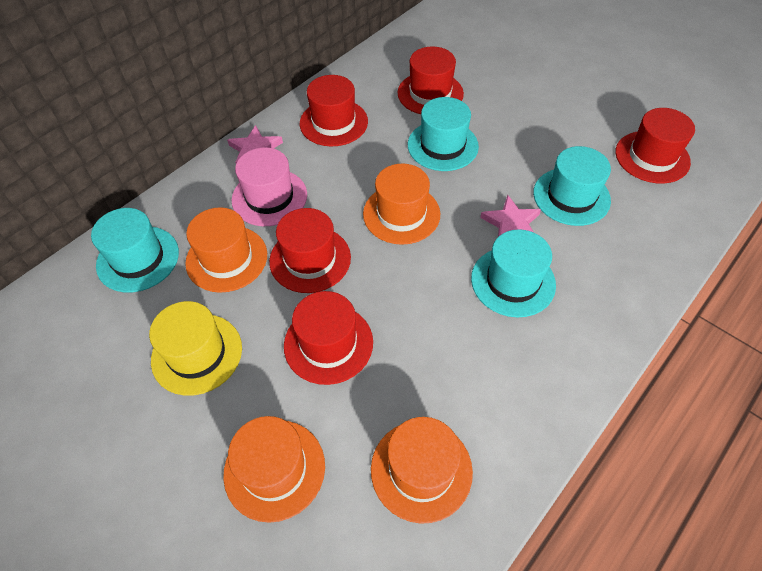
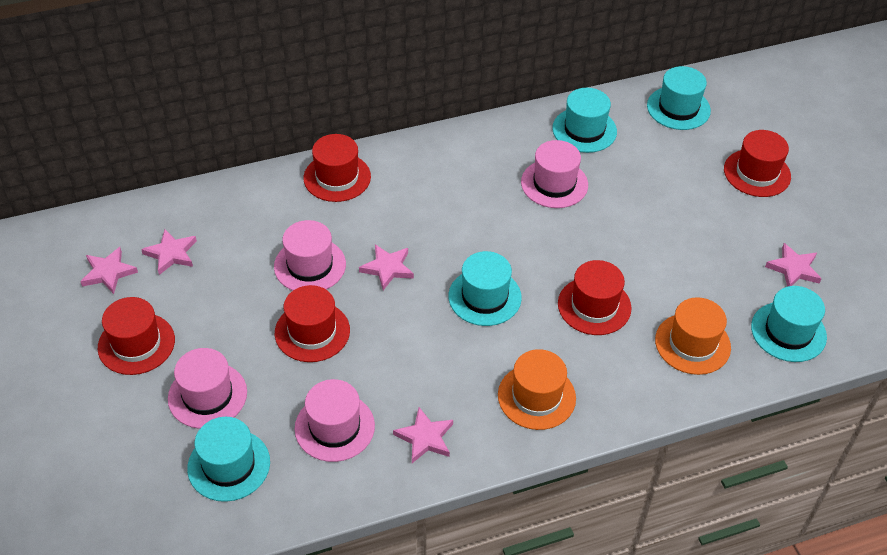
orange hat: 4 -> 2
pink hat: 1 -> 4
pink star: 2 -> 5
turquoise hat: 4 -> 5
yellow hat: 1 -> 0

